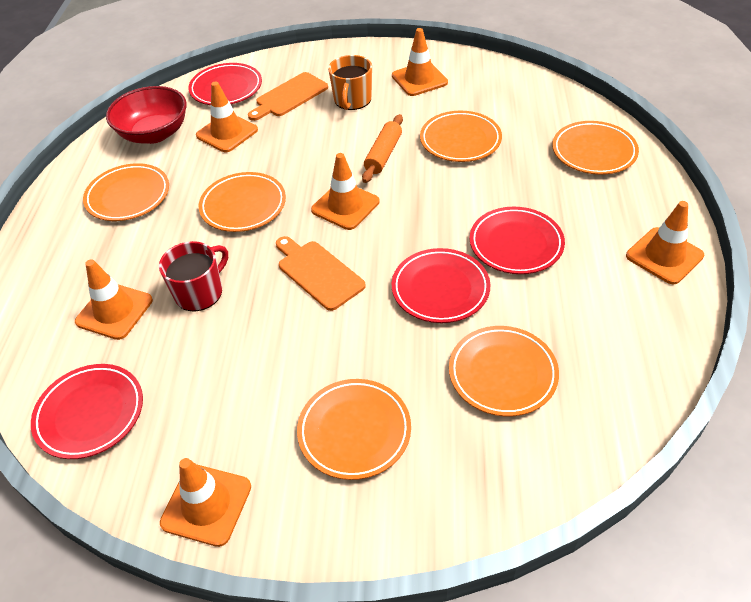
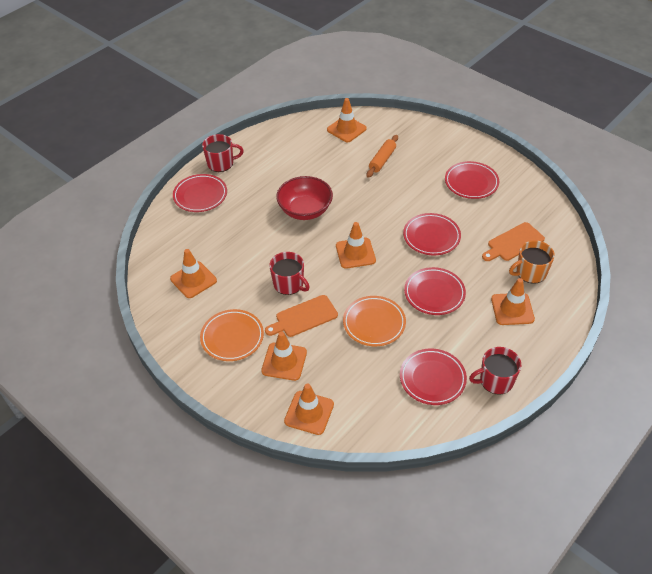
orange plate: 6 -> 2
red mug: 1 -> 3
red plate: 4 -> 5

